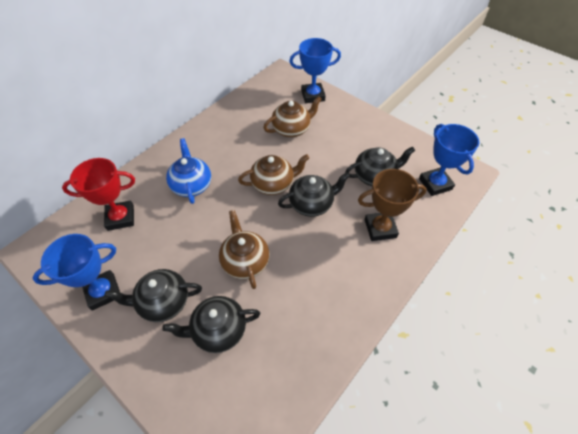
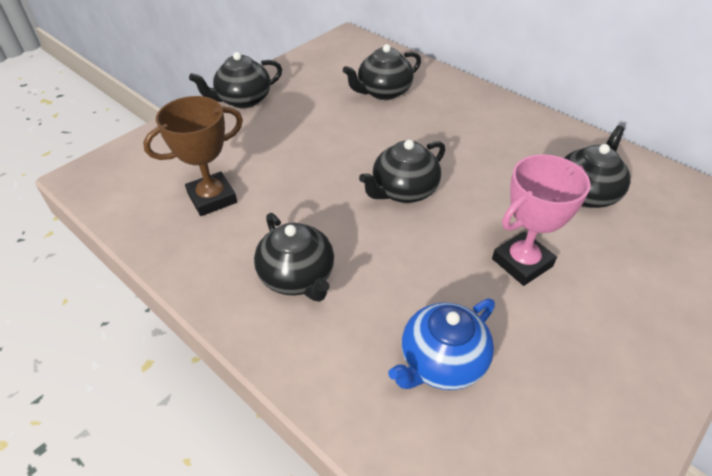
black teapot: 4 -> 5
blue trophy: 3 -> 0
brown teapot: 3 -> 0
pink trophy: 0 -> 1
red trophy: 1 -> 0

